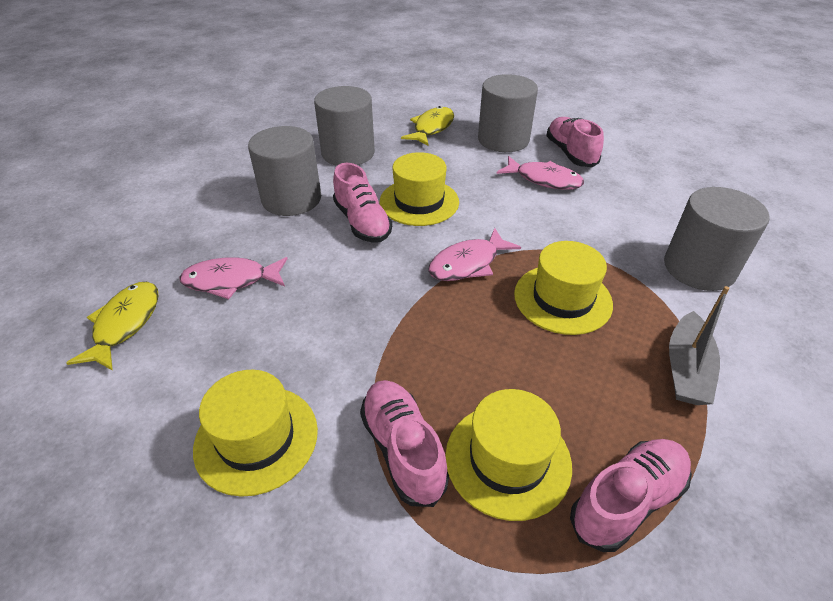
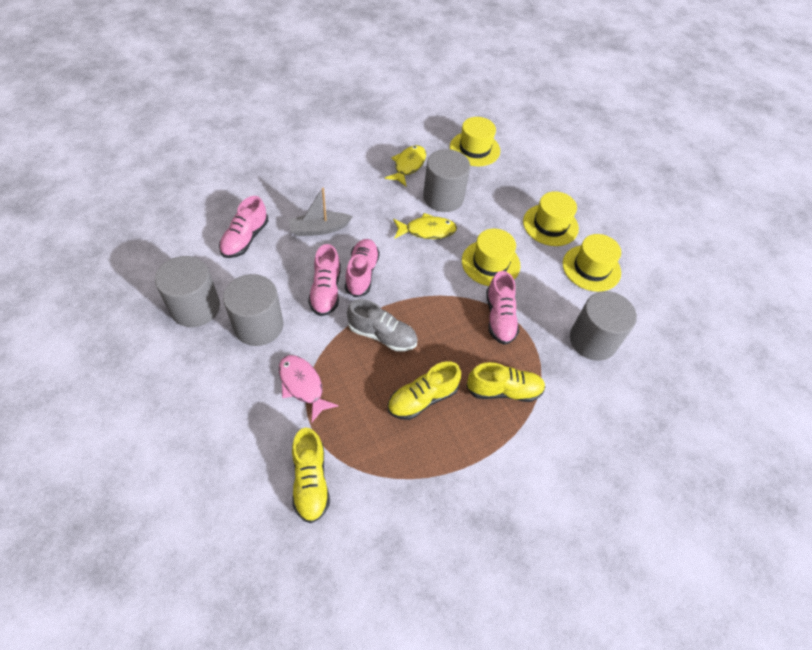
grey shoe: 0 -> 1
pink fish: 3 -> 1
yellow shoe: 0 -> 3

